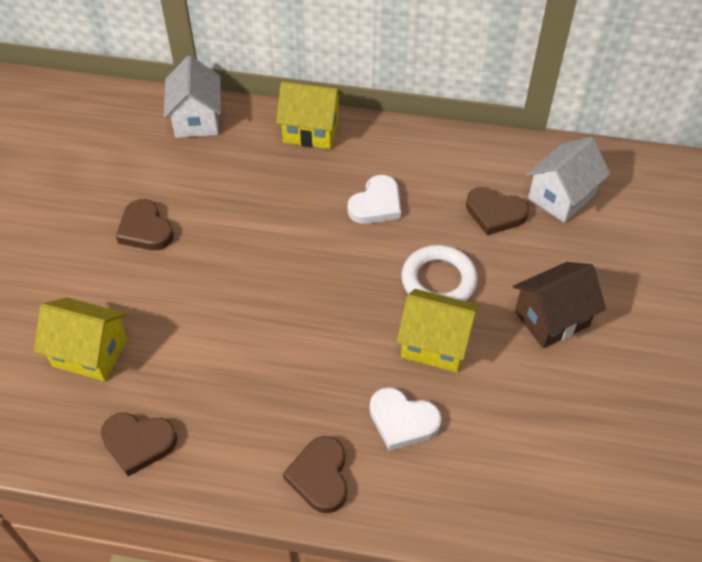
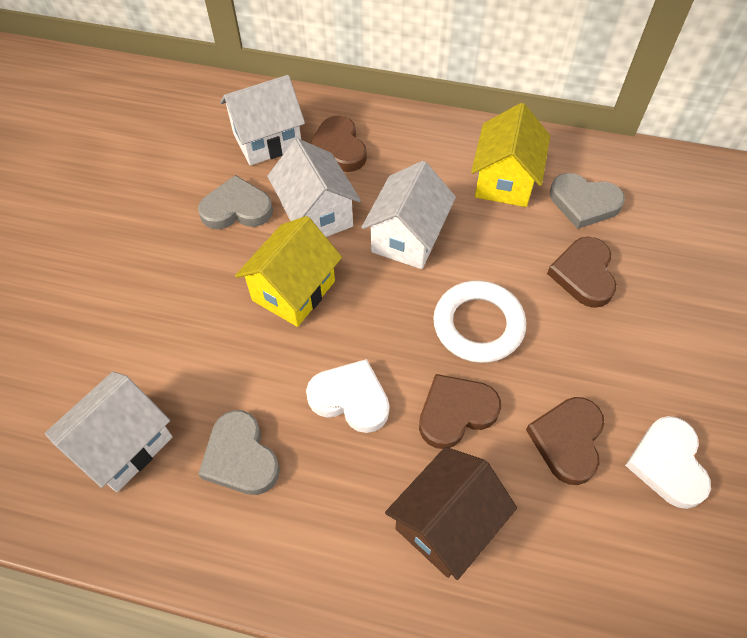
grey heart: 0 -> 3
white house: 2 -> 4
yellow house: 3 -> 2

